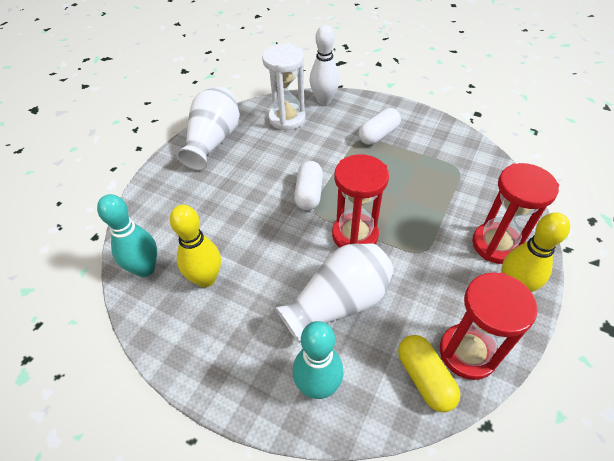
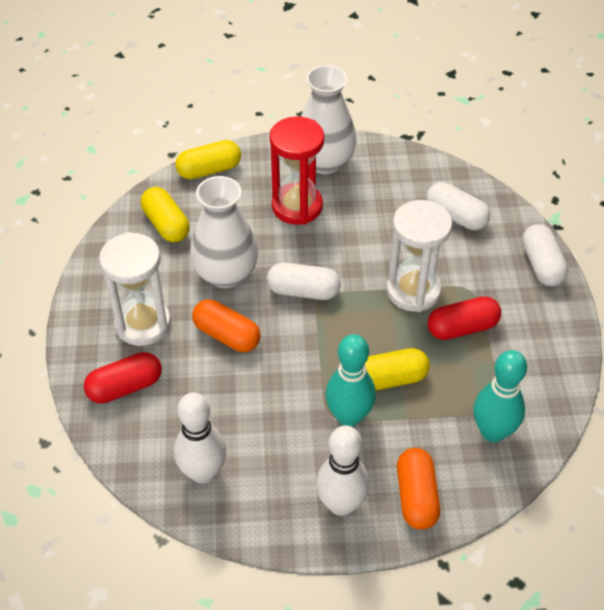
orange capsule: 0 -> 2
red capsule: 0 -> 2
red hourglass: 3 -> 1
white bowling pin: 1 -> 2
white capsule: 2 -> 3
white hourglass: 1 -> 2
yellow bowling pin: 2 -> 0
yellow capsule: 1 -> 3

